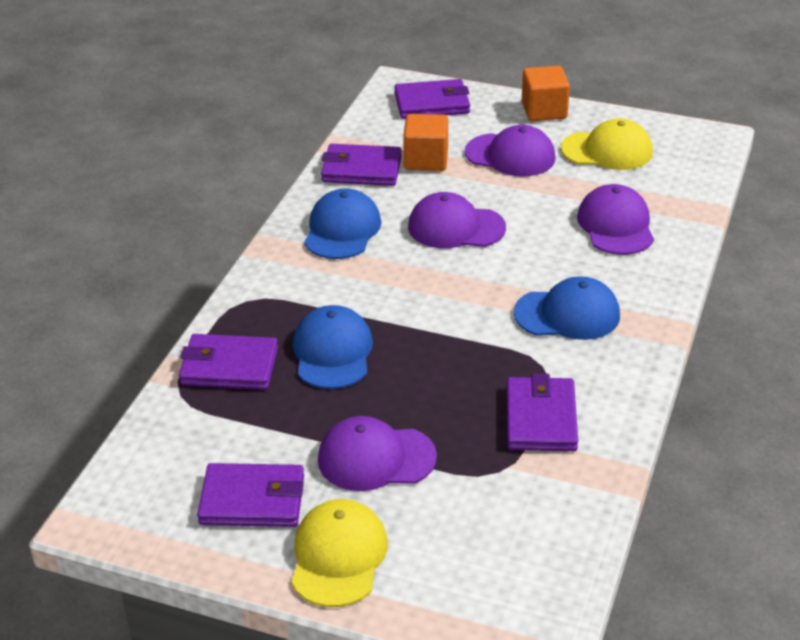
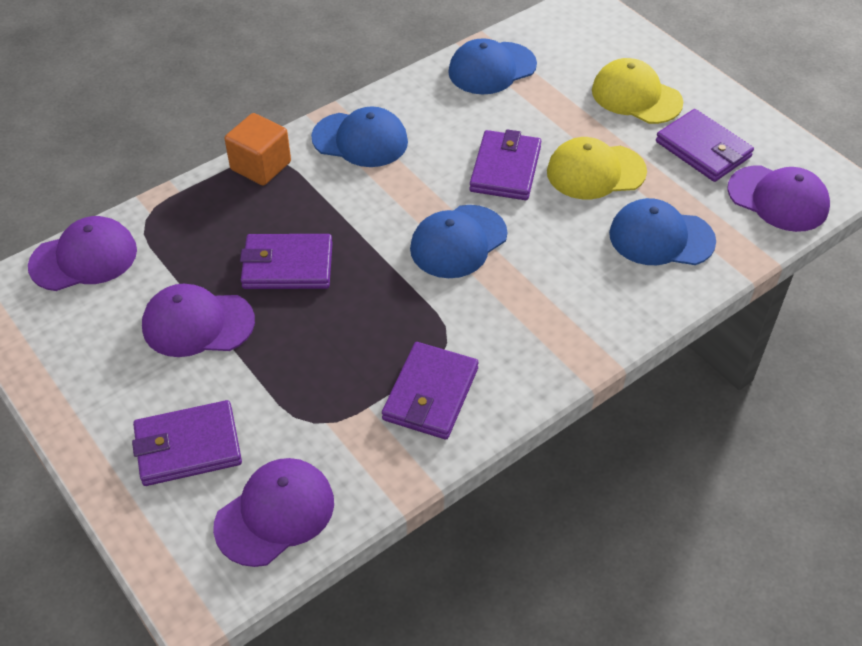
blue cap: 3 -> 4
orange cube: 2 -> 1

